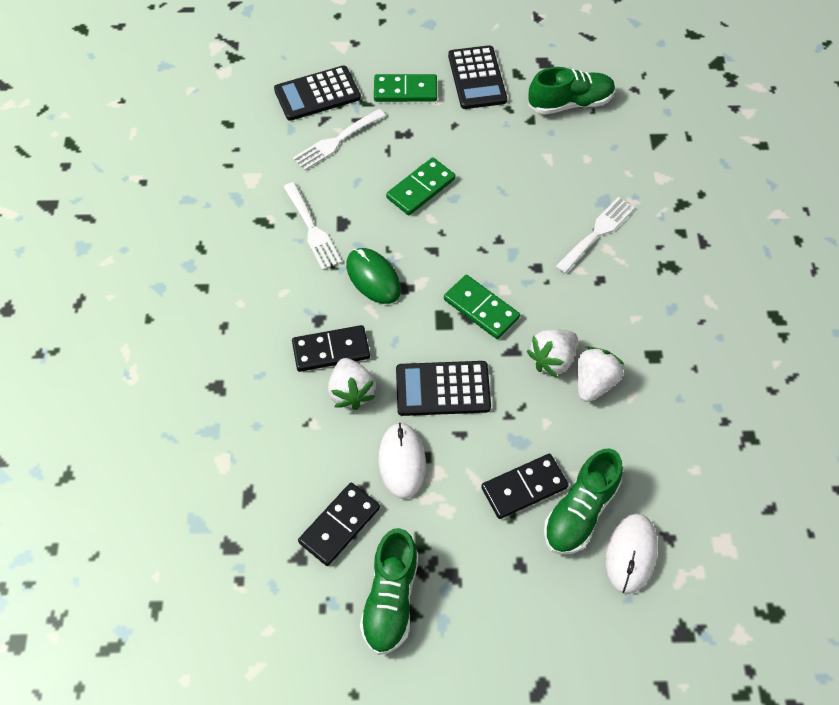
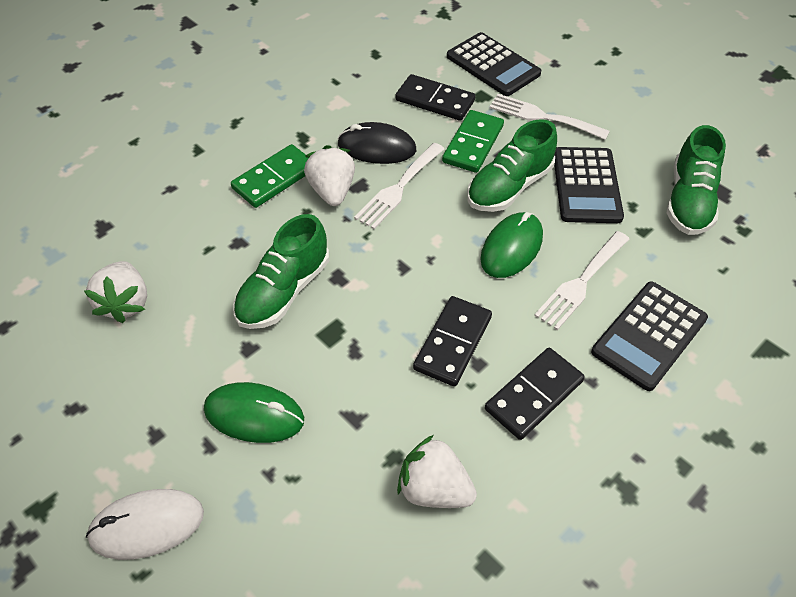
black mouse: 0 -> 1
green domino: 3 -> 2
green mouse: 1 -> 2
white mouse: 2 -> 1

